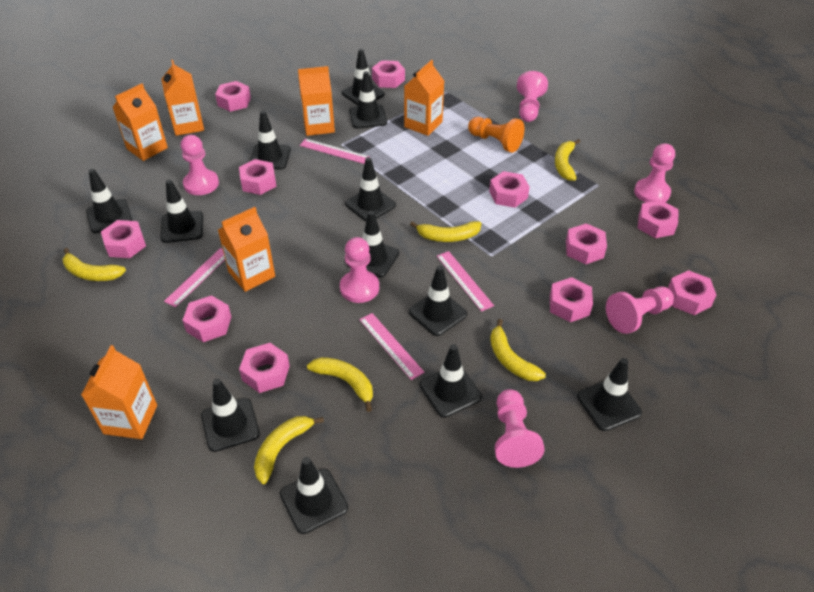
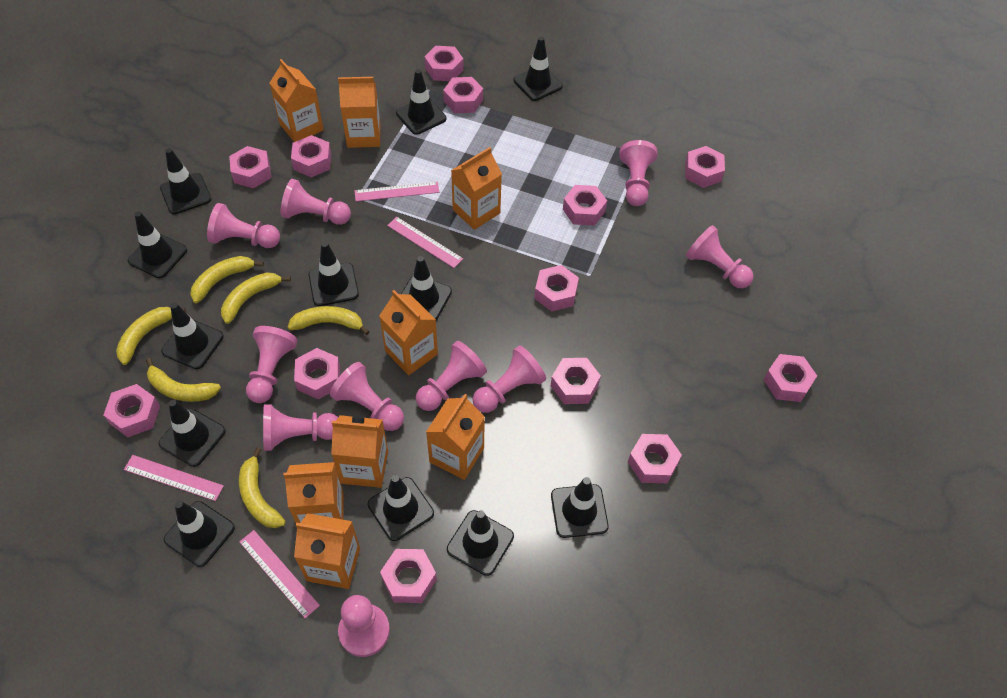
orange carton: 6 -> 8
orange pawn: 1 -> 0
pink nut: 11 -> 13
pink pawn: 6 -> 10

